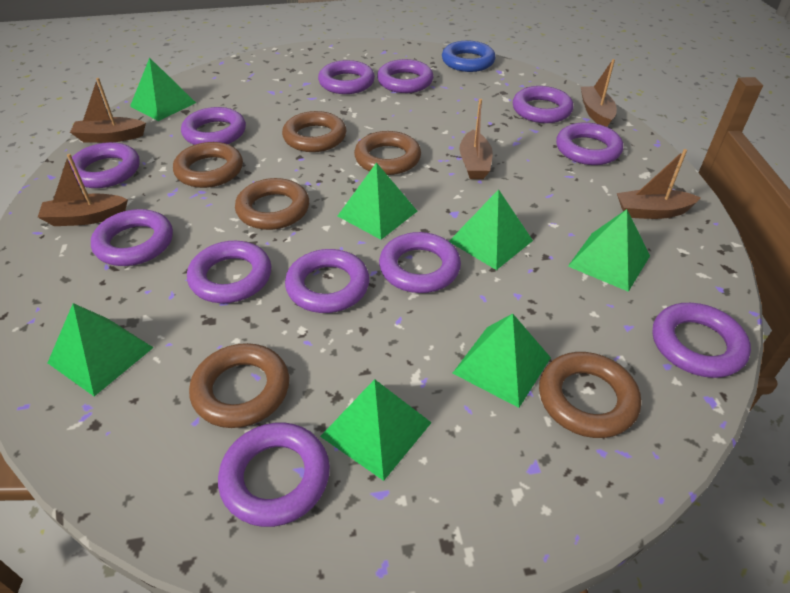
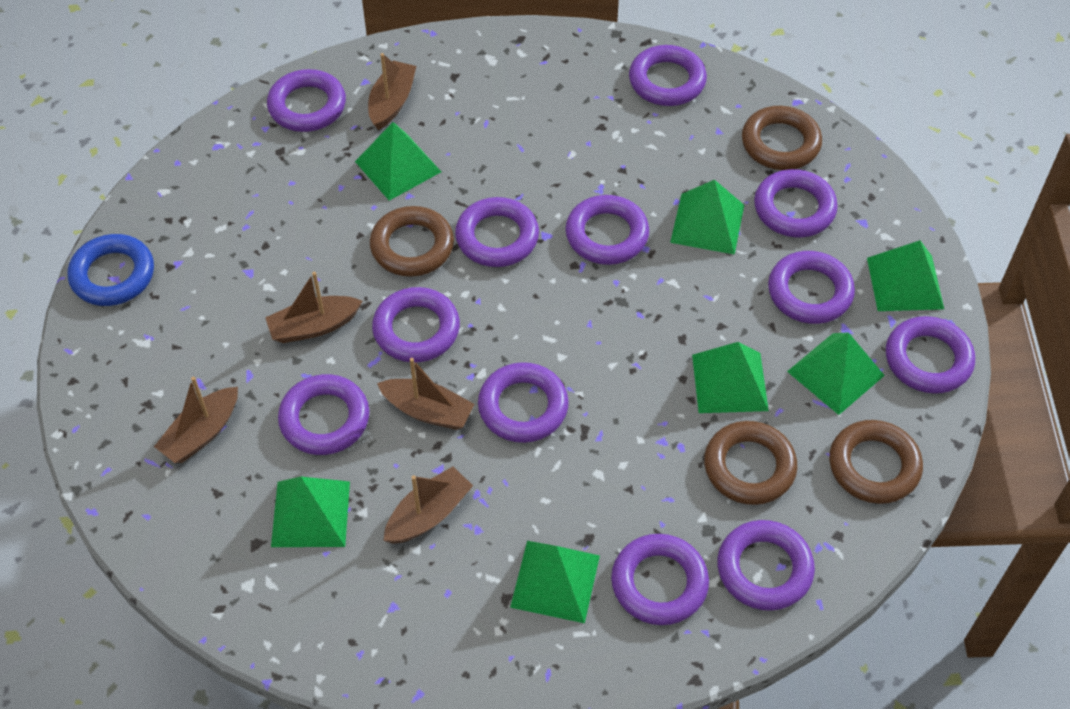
brown ring: 6 -> 4

